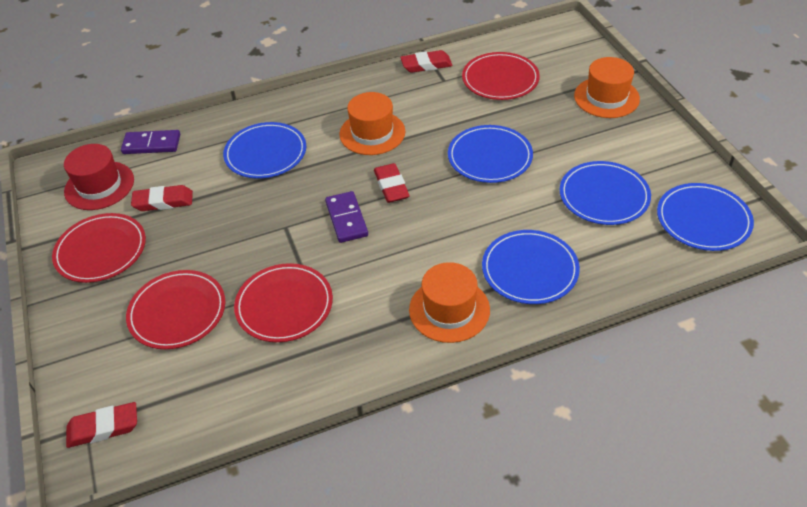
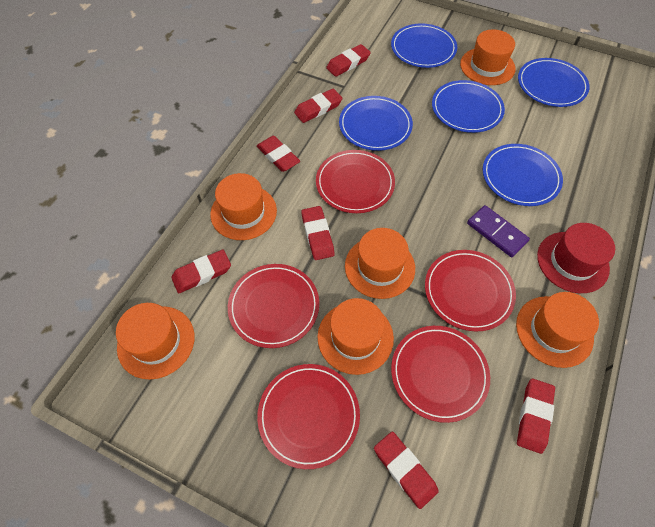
orange hat: 3 -> 6
purple domino: 2 -> 1
red eraser: 4 -> 7
red plate: 4 -> 5

